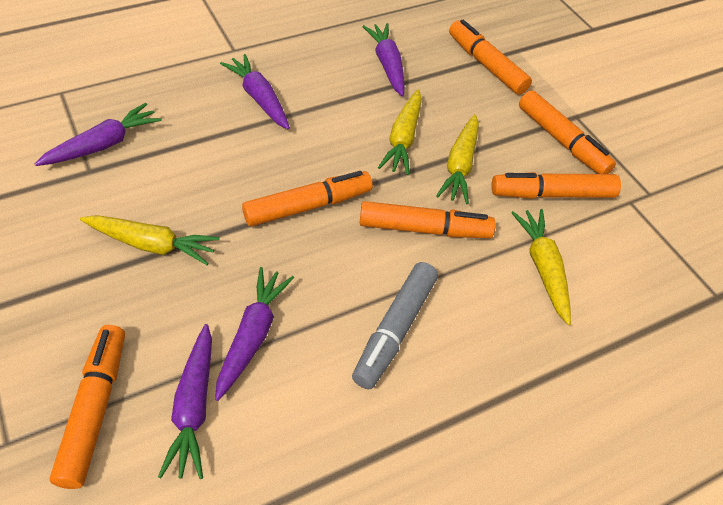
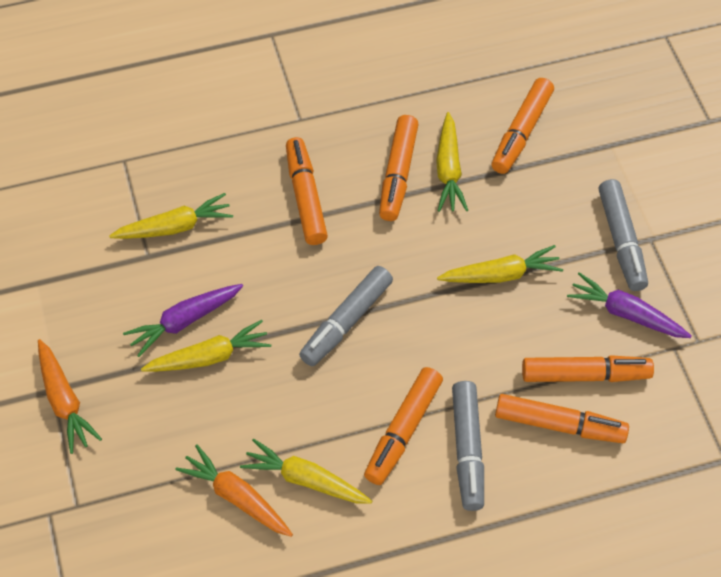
grey marker: 1 -> 3
orange carrot: 0 -> 2
purple carrot: 5 -> 2
yellow carrot: 4 -> 5

